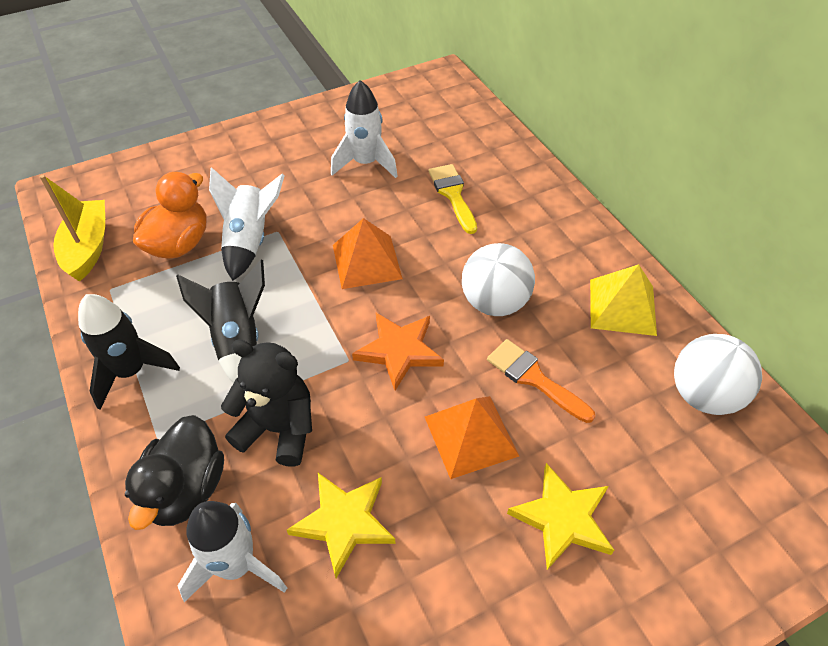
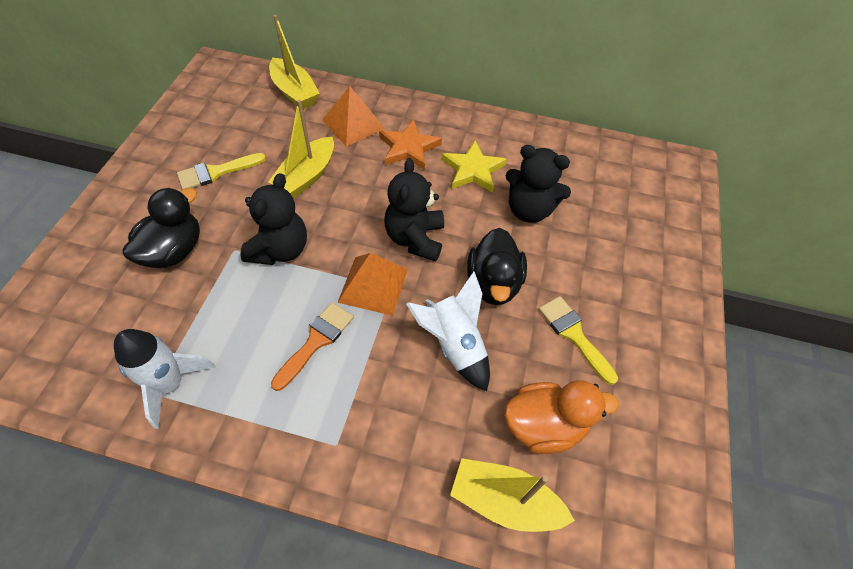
black duck: 1 -> 2
black rocket: 2 -> 0
black teddy bear: 1 -> 3
white ball: 2 -> 0
white rocket: 3 -> 2
yellow boat: 1 -> 3
yellow brush: 1 -> 2
yellow pyramid: 1 -> 0
yellow star: 2 -> 1

